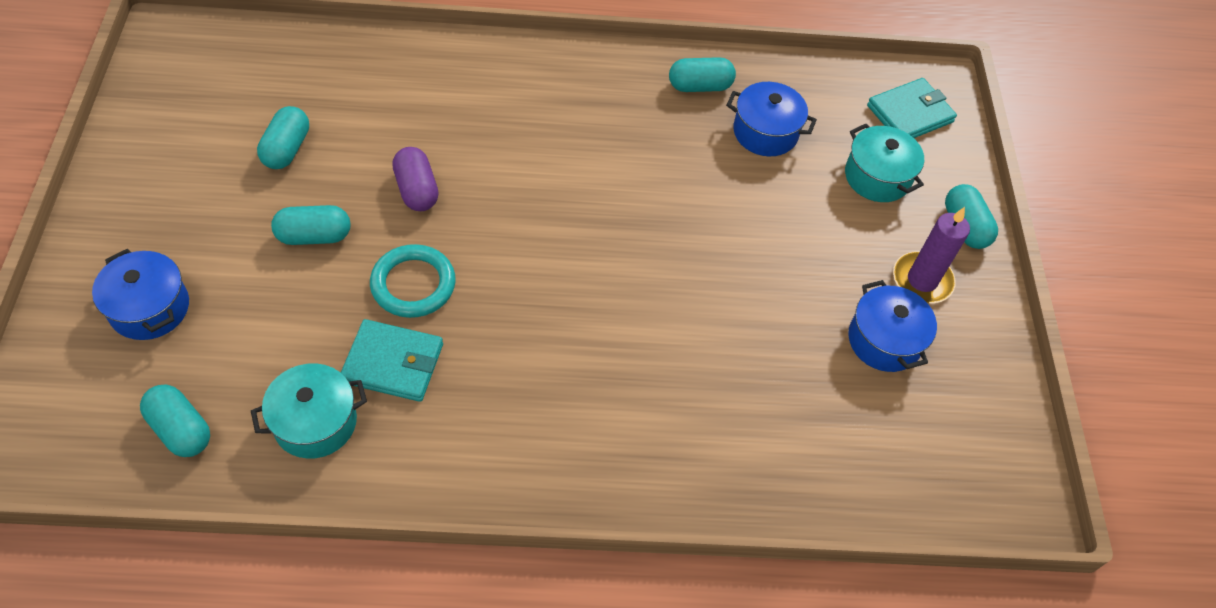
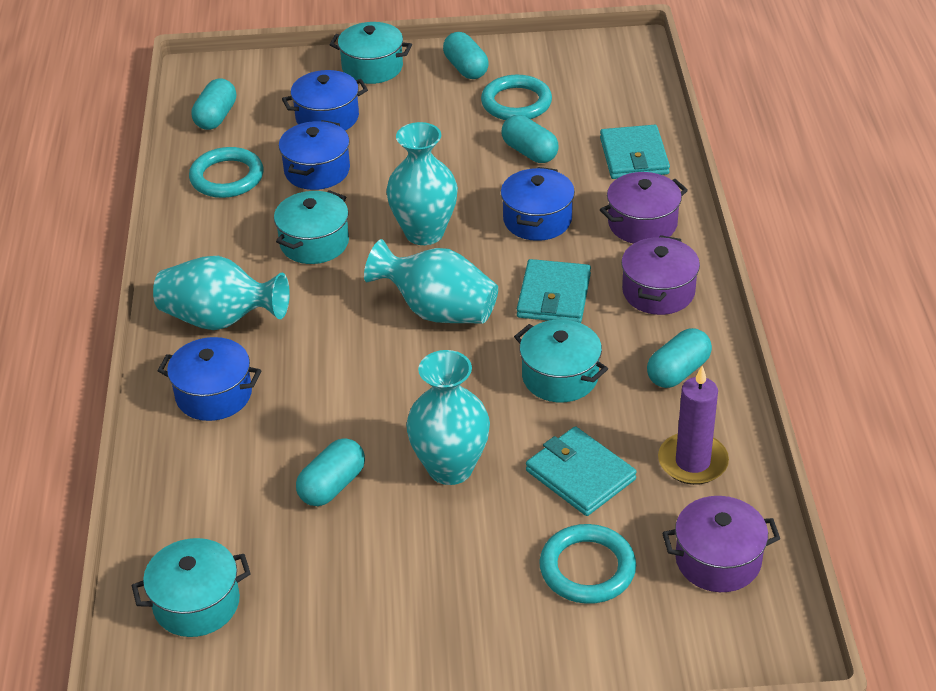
blue pot: 3 -> 4
purple capsule: 1 -> 0
purple pot: 0 -> 3
turquoise pot: 2 -> 4
turquoise ring: 1 -> 3
turquoise vase: 0 -> 4
turquoise wallet: 2 -> 3

